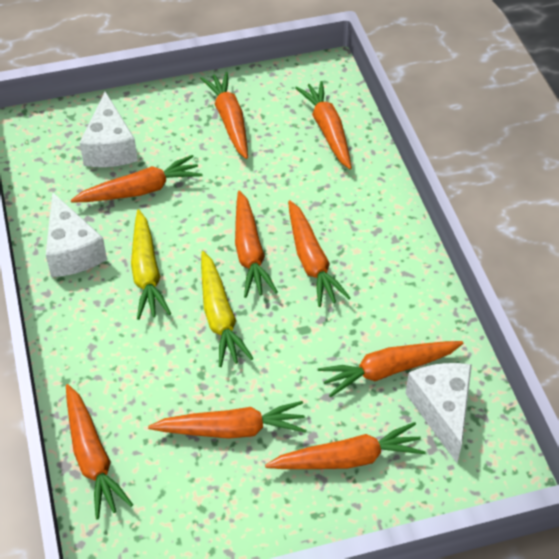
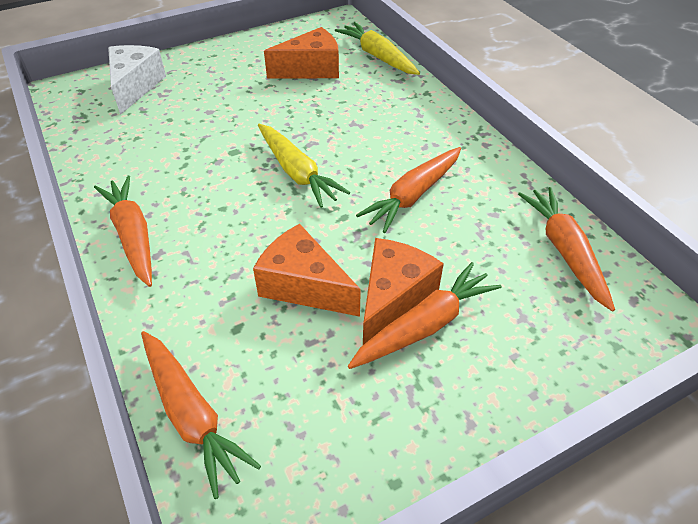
orange carrot: 9 -> 5
orange cheese: 0 -> 3
white cheese: 3 -> 1

